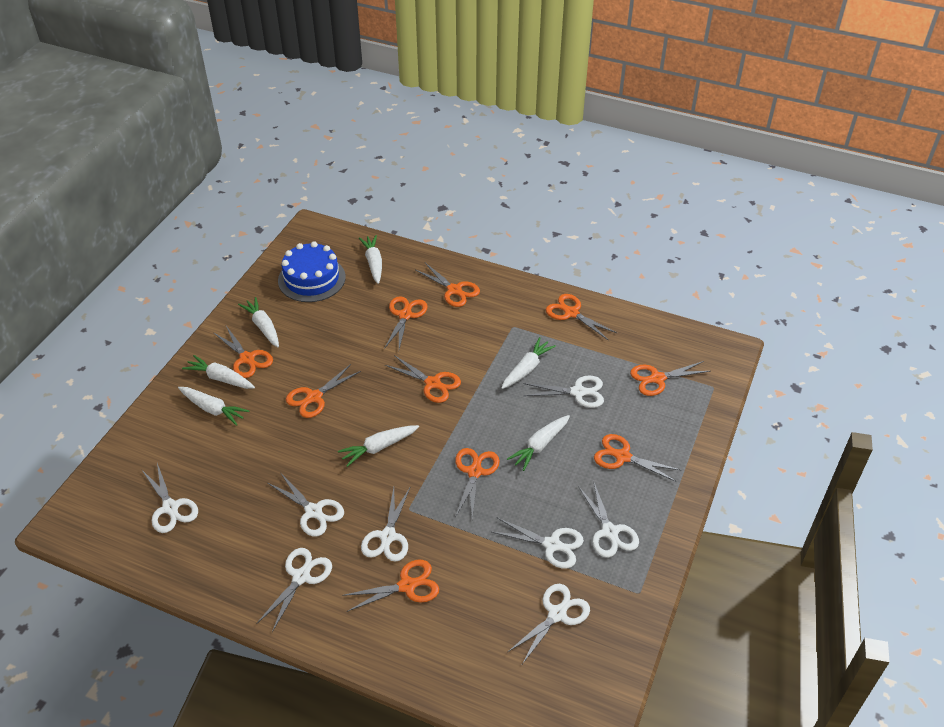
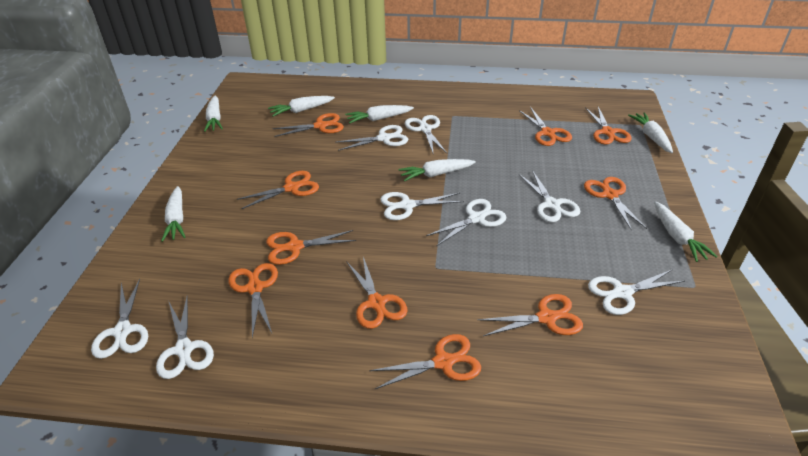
blue cake: 1 -> 0

